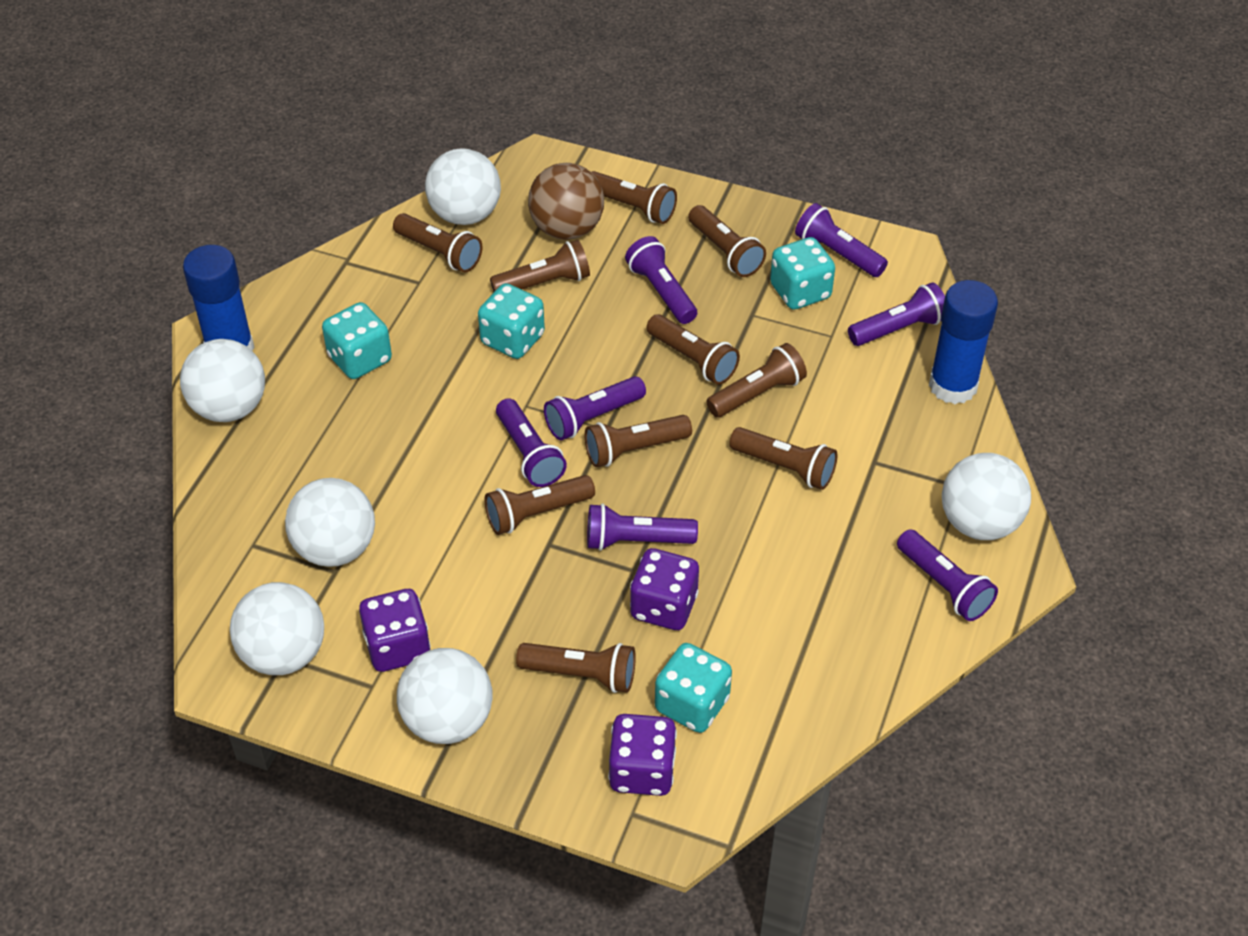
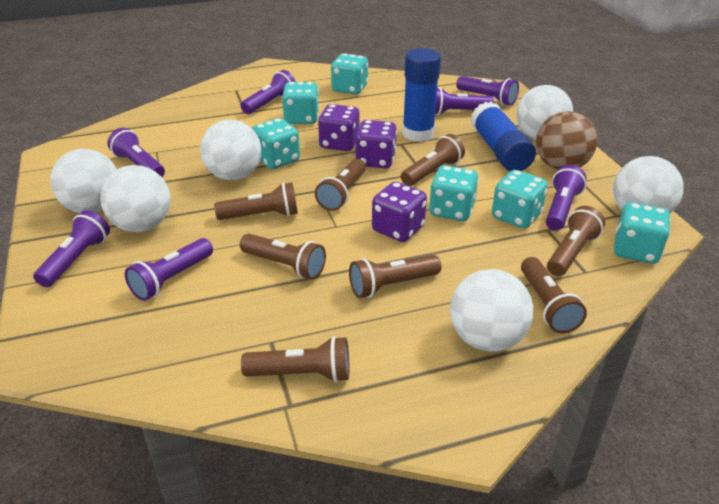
brown flashlight: 10 -> 8
turquoise dice: 4 -> 6

